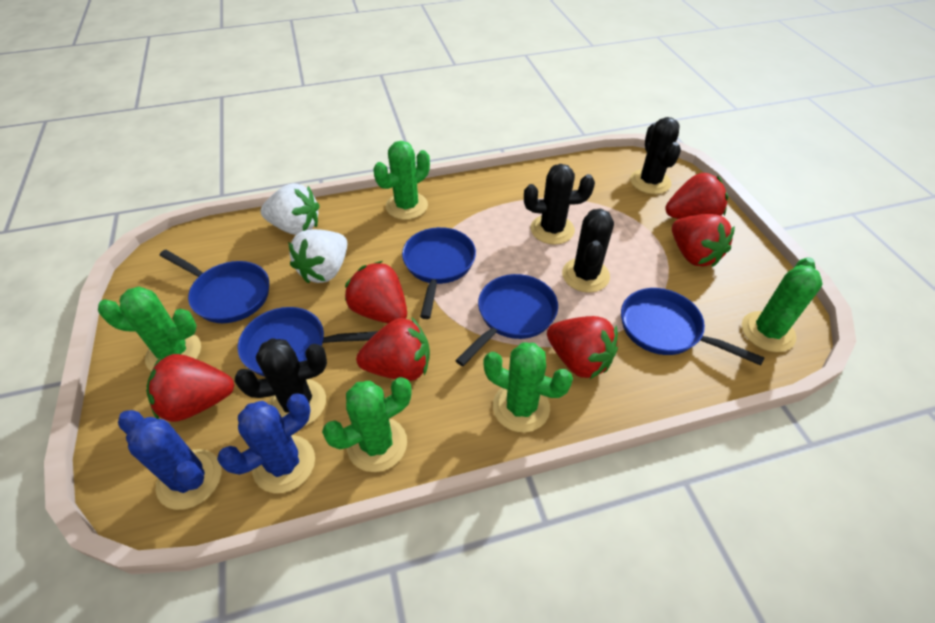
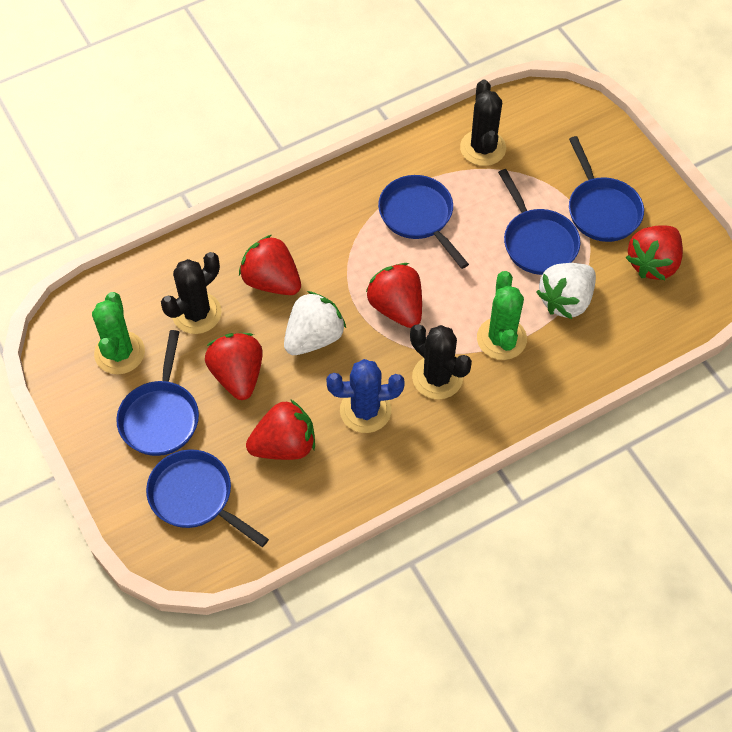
black cactus: 4 -> 3
blue cactus: 2 -> 1
green cactus: 5 -> 2
red strawberry: 6 -> 5

